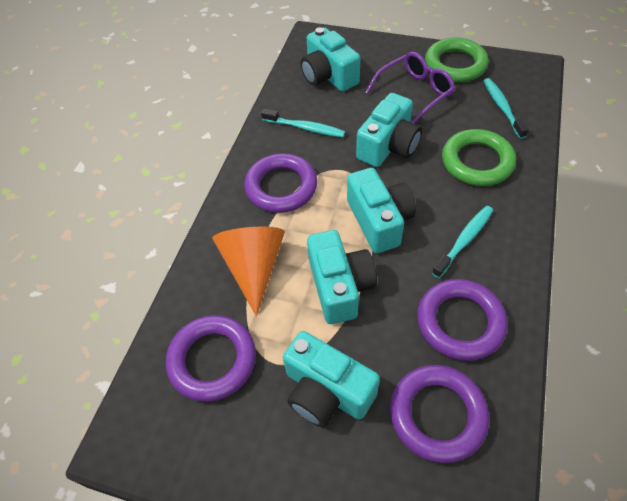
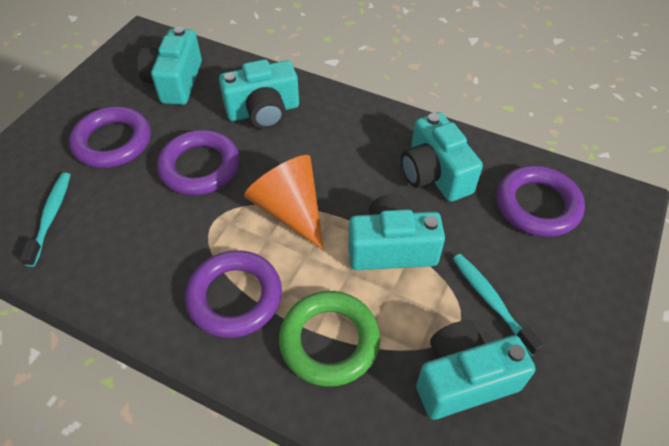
green ring: 2 -> 1
purple glasses: 1 -> 0
turquoise toothbrush: 3 -> 2

